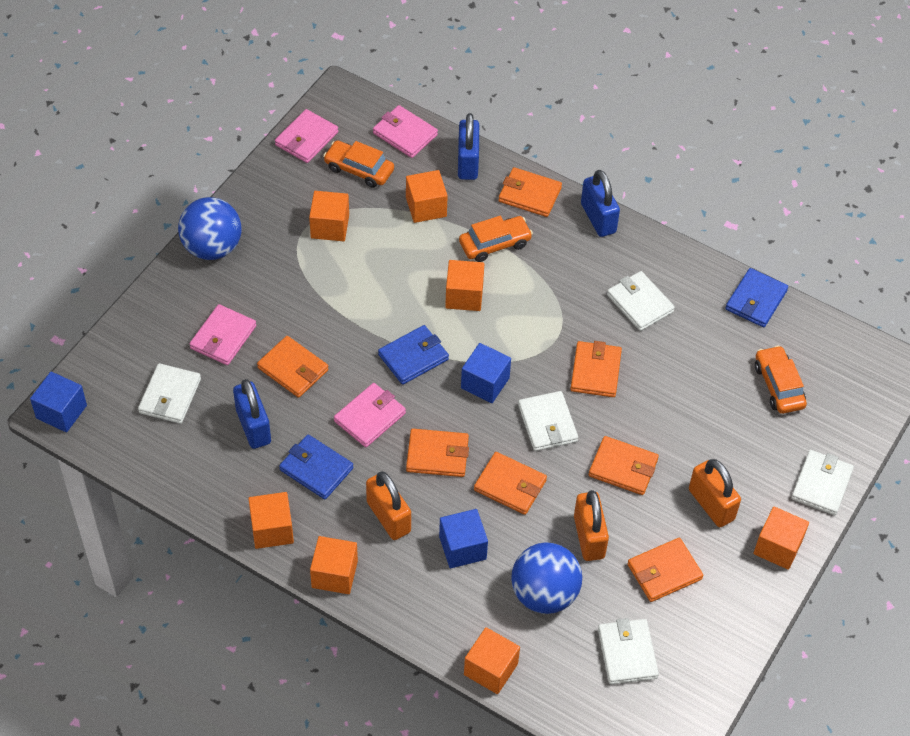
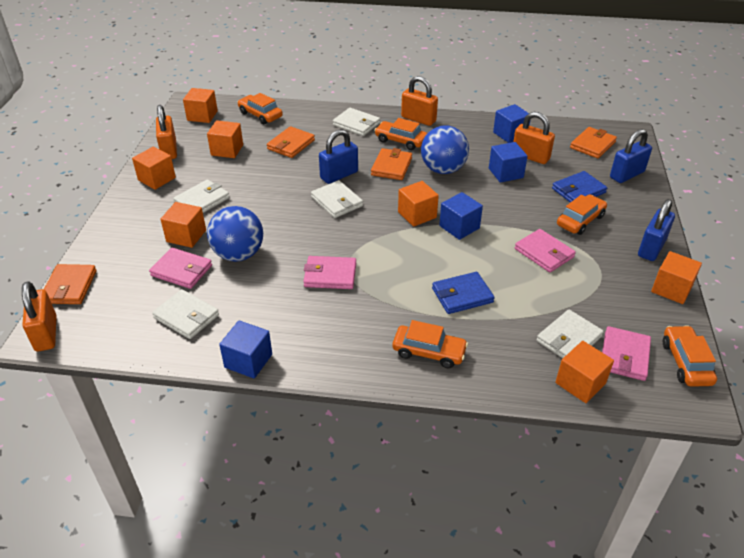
blue cube: 3 -> 4
blue wallet: 3 -> 2
orange car: 3 -> 5
orange padlock: 3 -> 4
orange wallet: 7 -> 4

